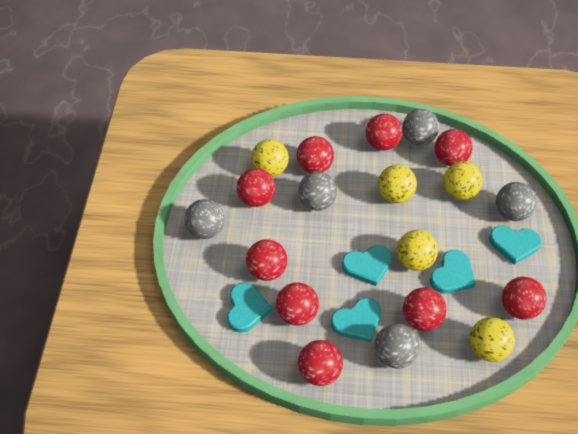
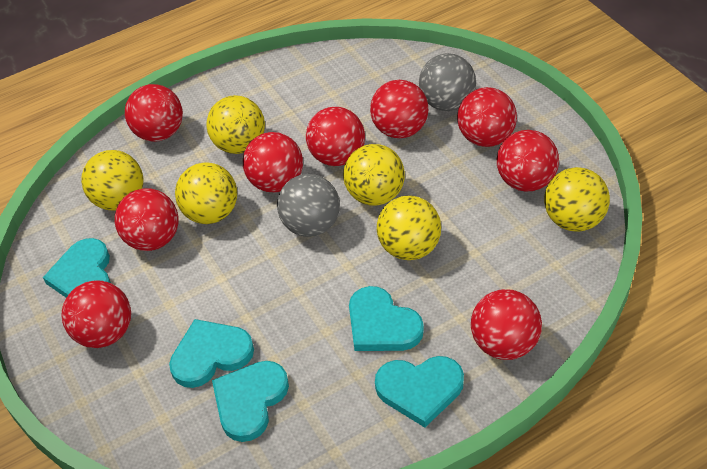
grey ball: 5 -> 2
yellow ball: 5 -> 6

